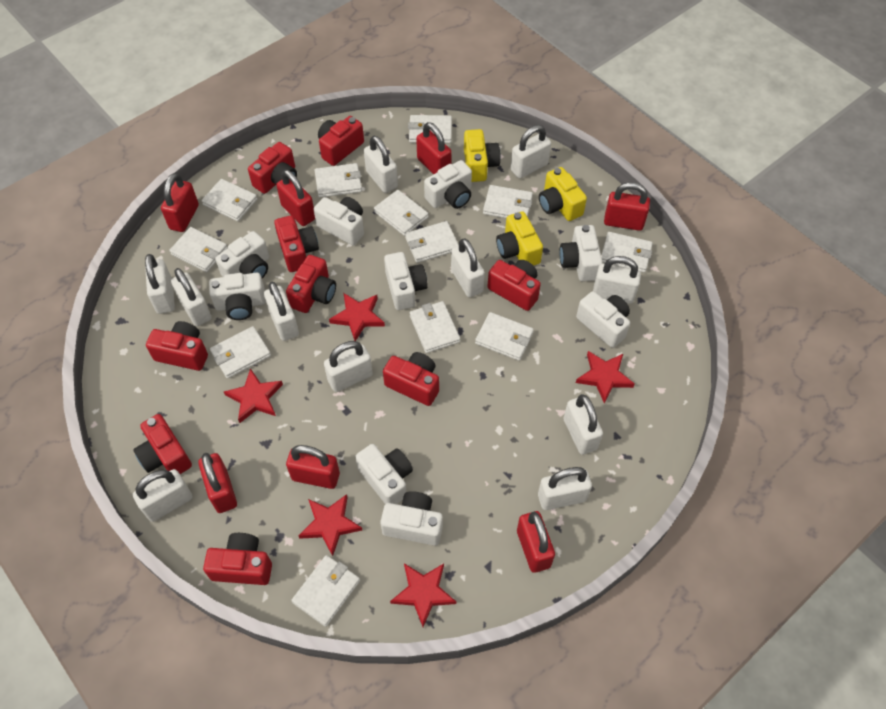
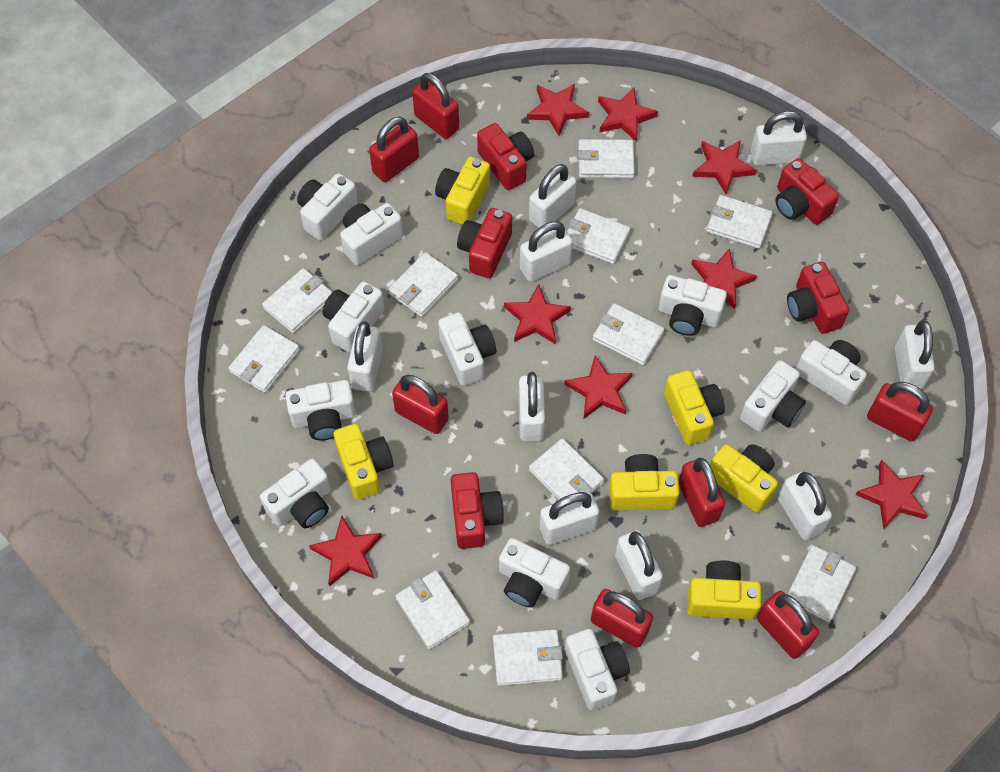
red camera: 9 -> 5
red star: 5 -> 8
white camera: 9 -> 11
white padlock: 11 -> 9
white wallet: 12 -> 11
yellow camera: 3 -> 6

